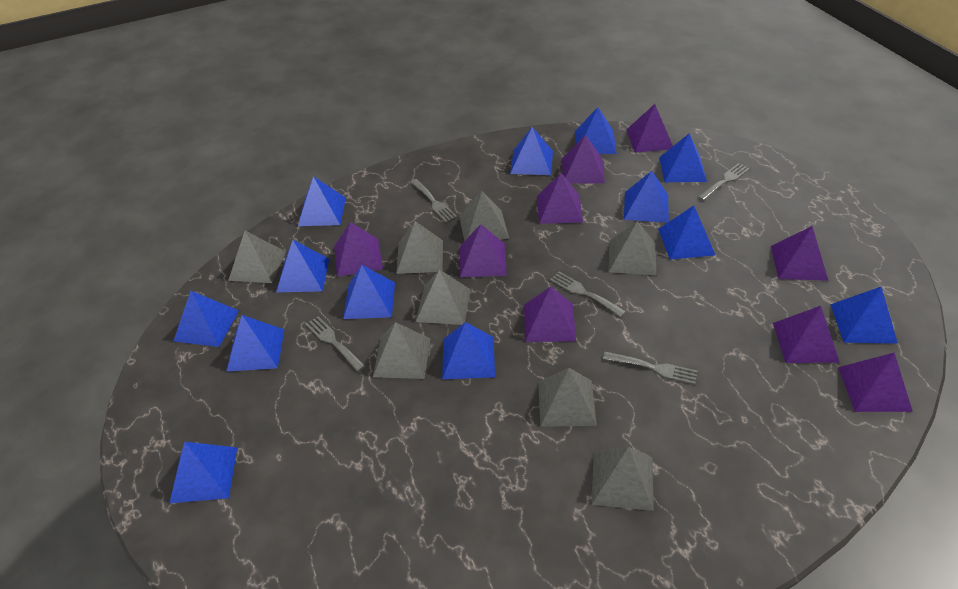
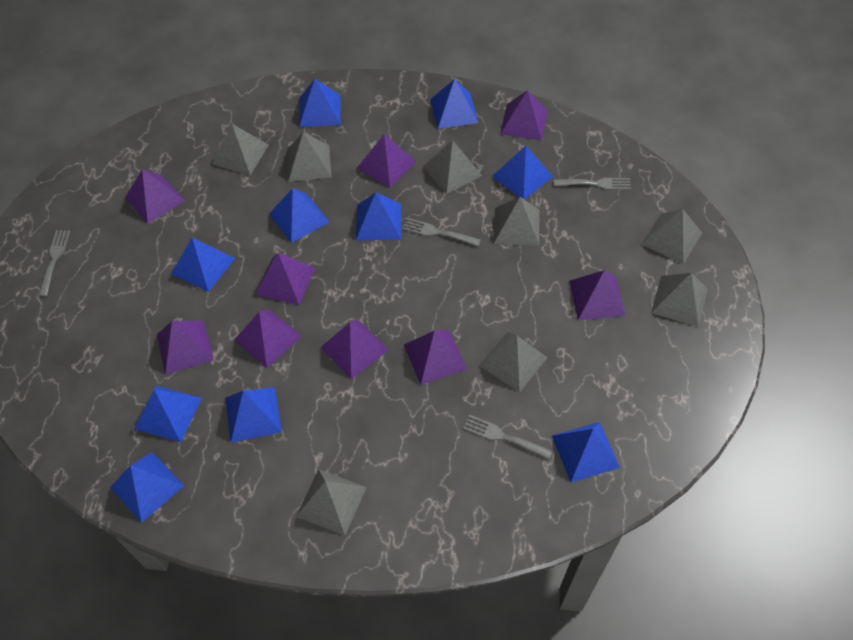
blue pyramid: 13 -> 10
grey fork: 5 -> 4

